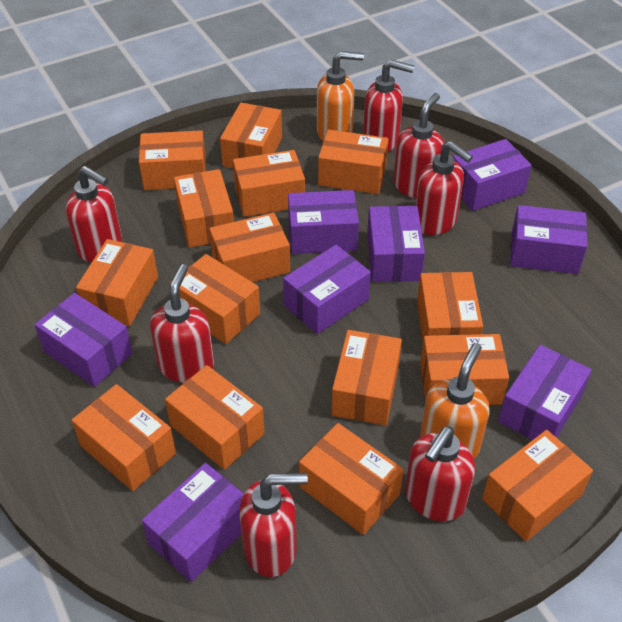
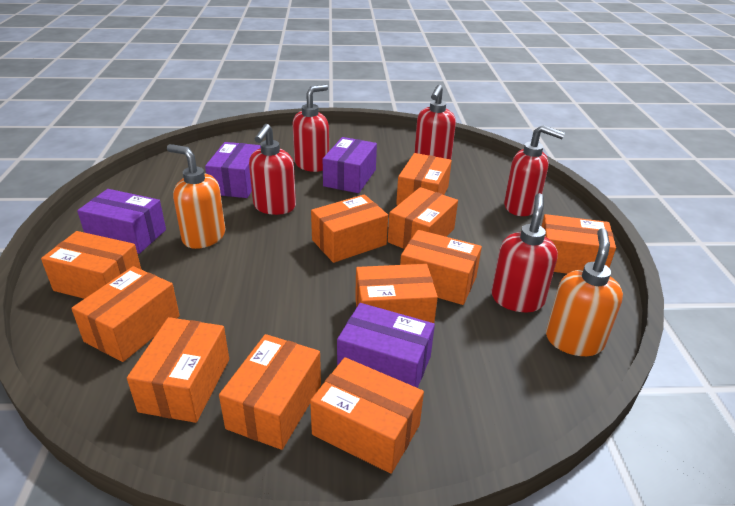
orange box: 15 -> 11
purple box: 8 -> 4
red soap dispenser: 7 -> 5

